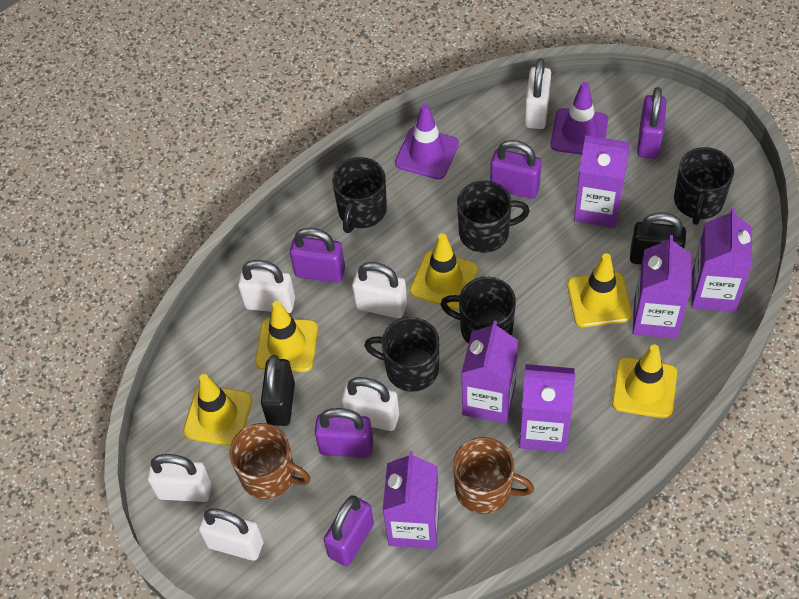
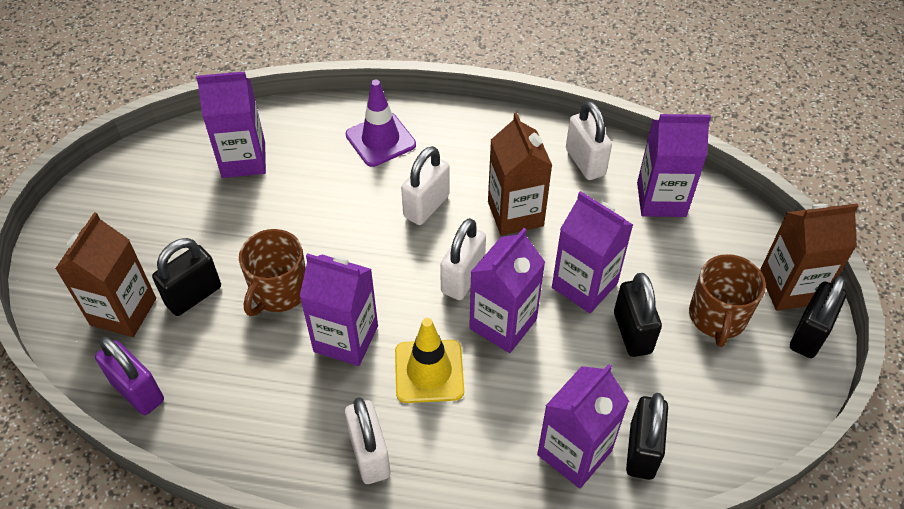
black mug: 5 -> 0
black padlock: 2 -> 4
brown carton: 0 -> 3
purple padlock: 5 -> 1
purple traffic cone: 2 -> 1
white padlock: 6 -> 4
yellow traffic cone: 5 -> 1

